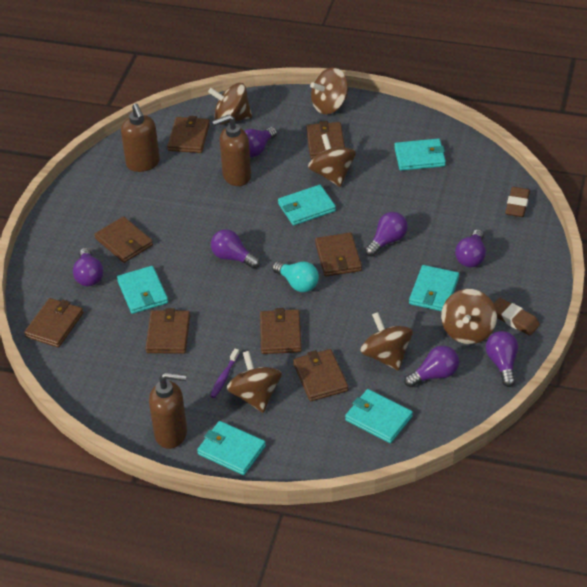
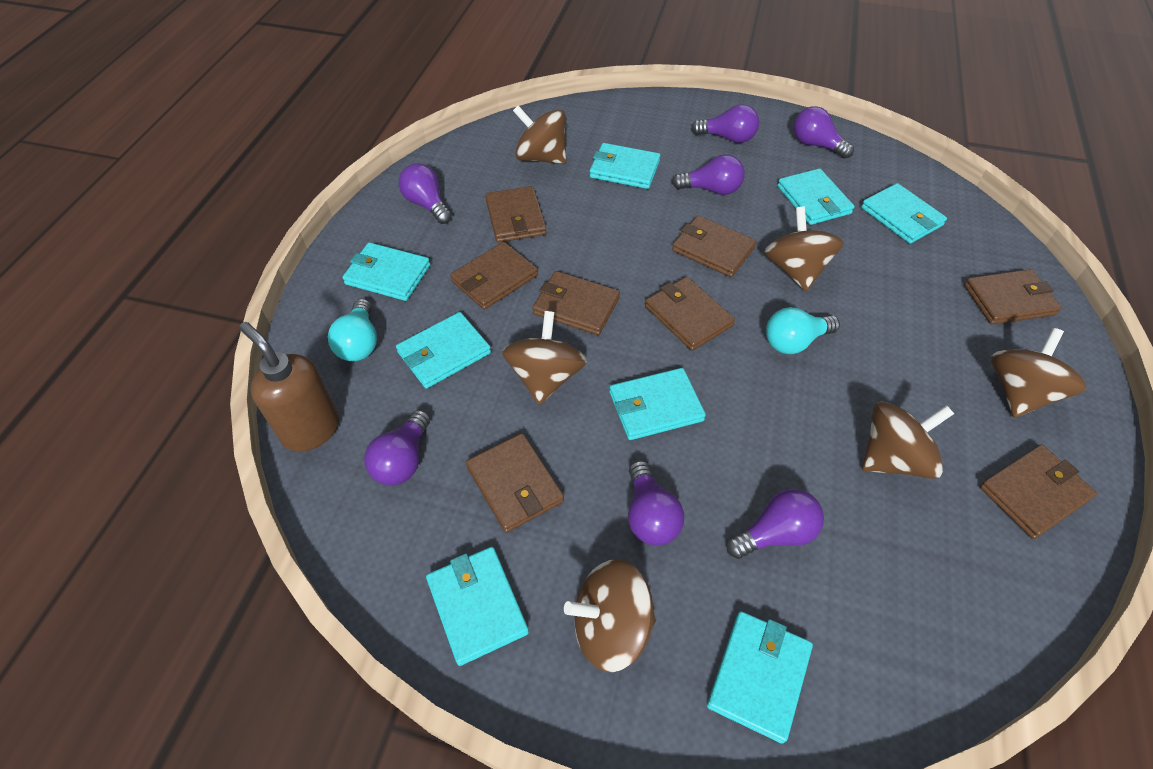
brown eraser: 2 -> 0
brown soap dispenser: 3 -> 1
purple toothbrush: 1 -> 0
turquoise light bulb: 1 -> 2
turquoise wallet: 6 -> 8

